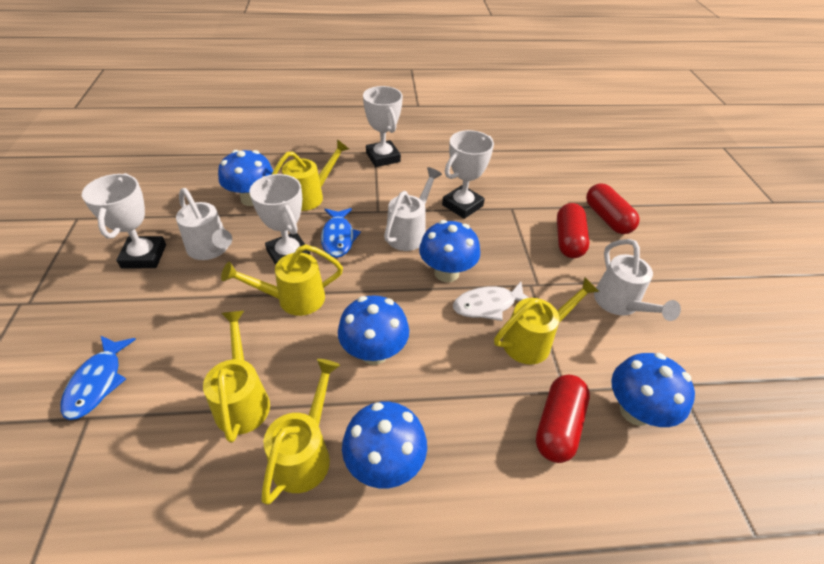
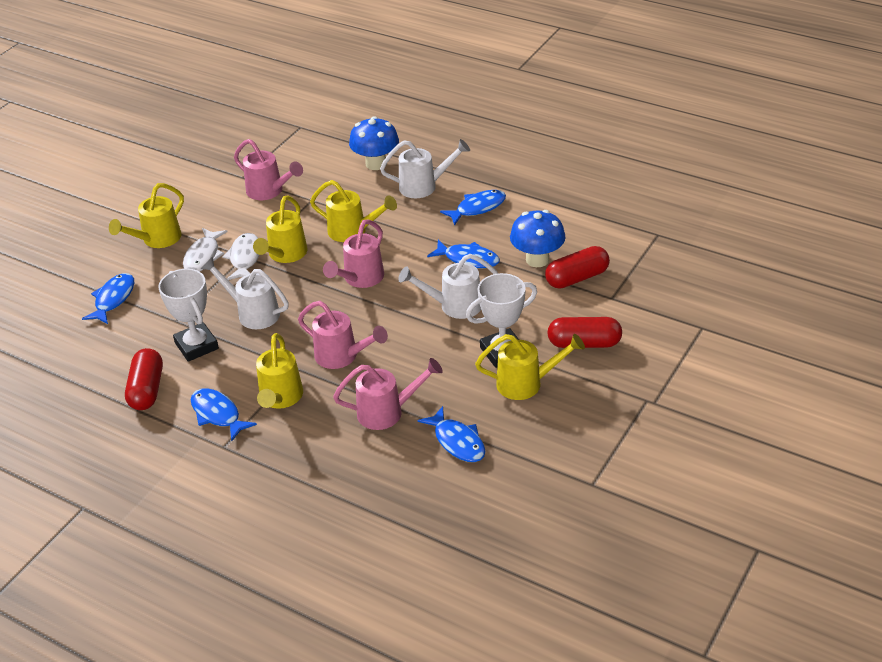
blue fish: 2 -> 5
blue mushroom: 5 -> 2
pink watering can: 0 -> 4
white fish: 1 -> 2
white trophy: 4 -> 2

